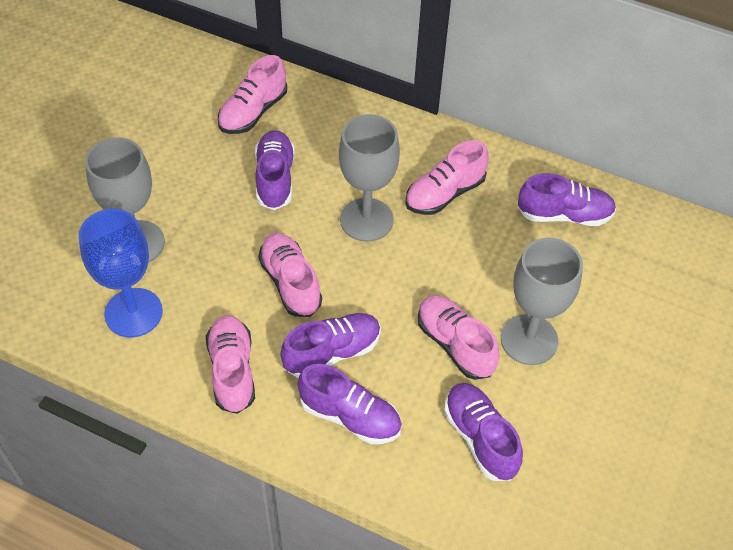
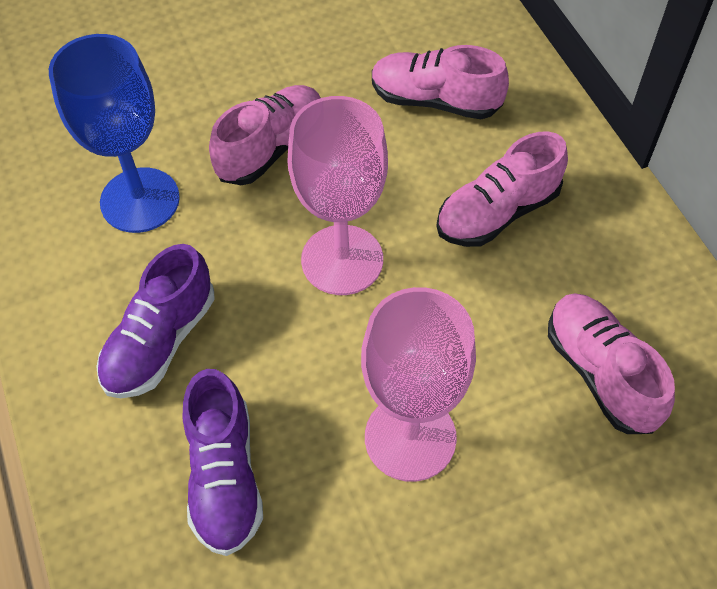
grey goblet: 3 -> 0
pink goblet: 0 -> 2
pink shoe: 5 -> 4
purple shoe: 5 -> 2

